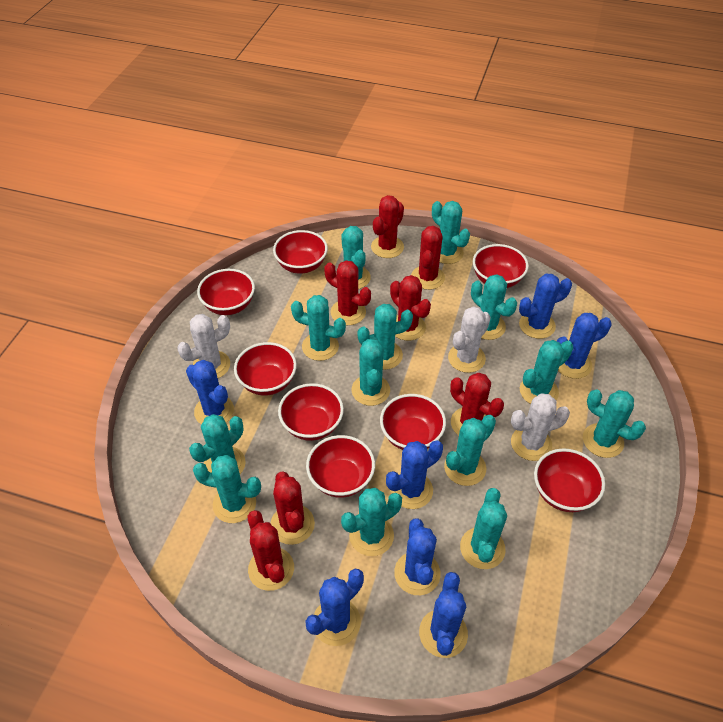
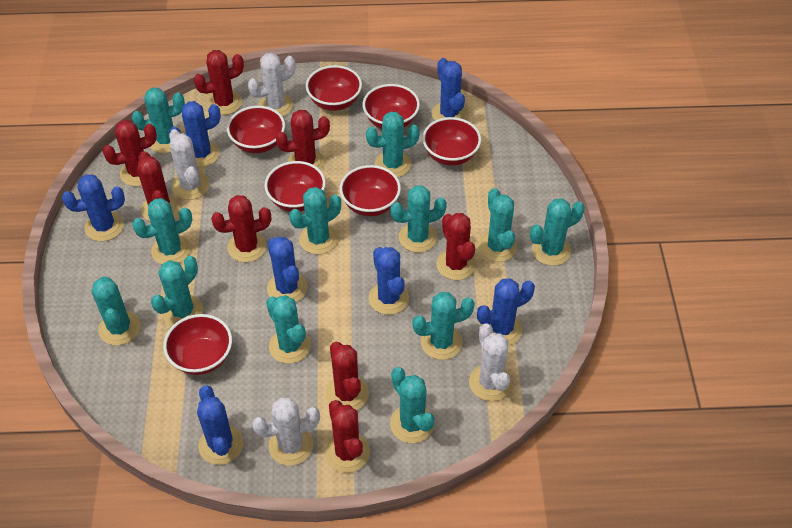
red bowl: 8 -> 7
red cactus: 7 -> 8
turquoise cactus: 13 -> 12
white cactus: 3 -> 4

